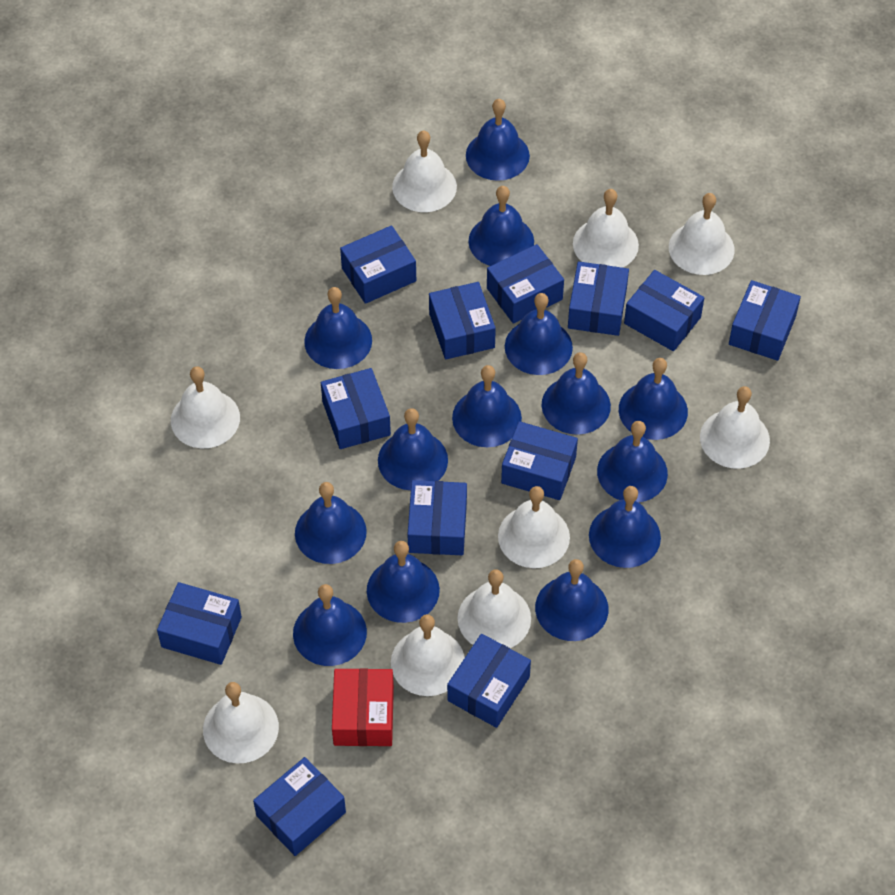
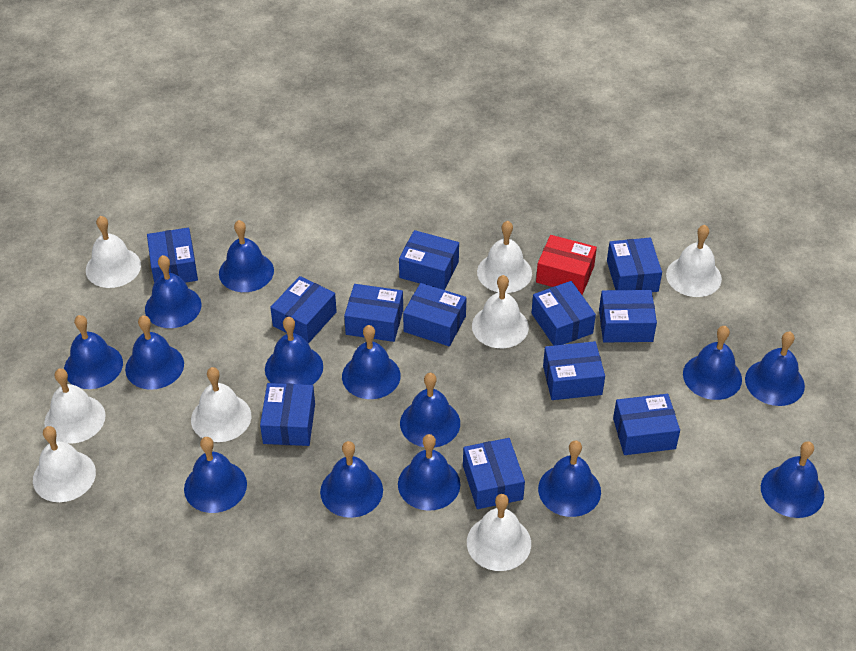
white bell: 9 -> 8

